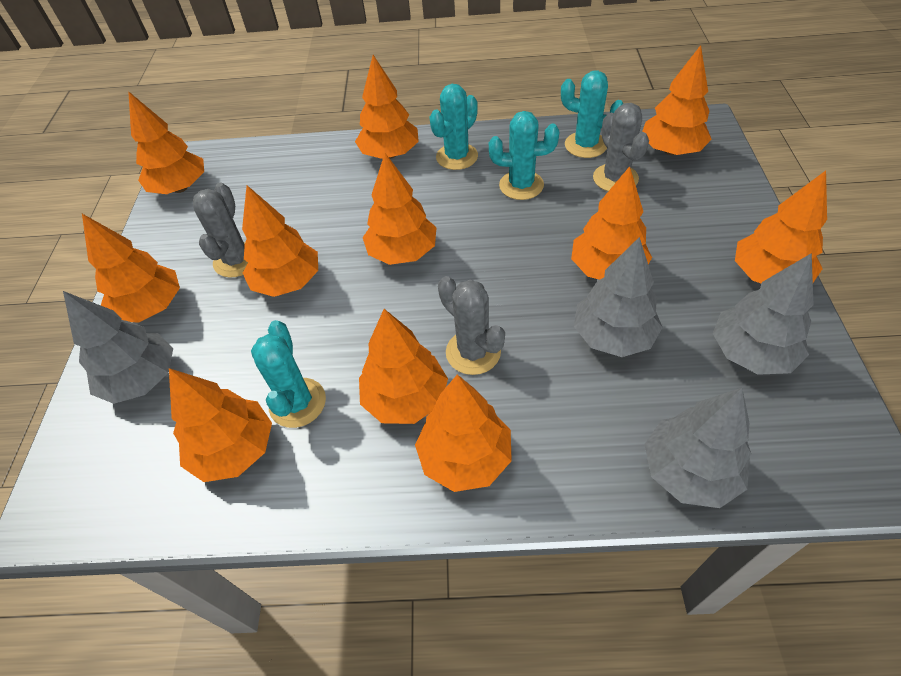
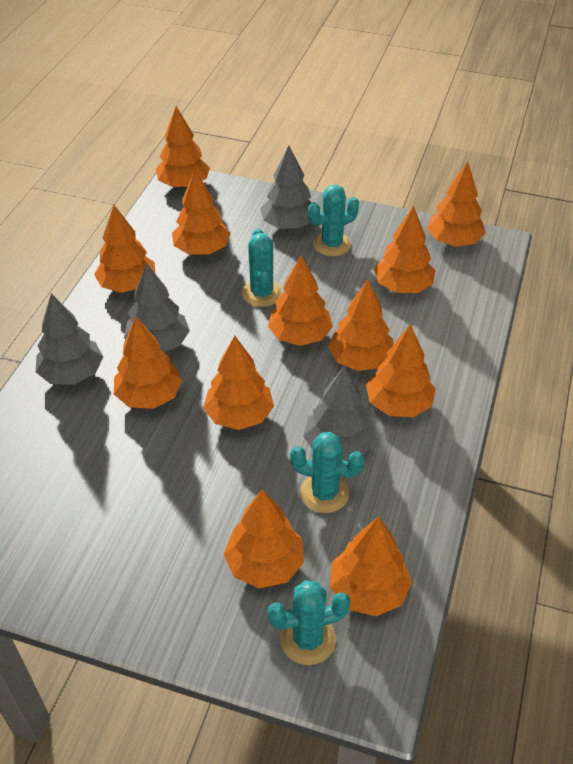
grey cactus: 3 -> 0
orange tree: 11 -> 12

